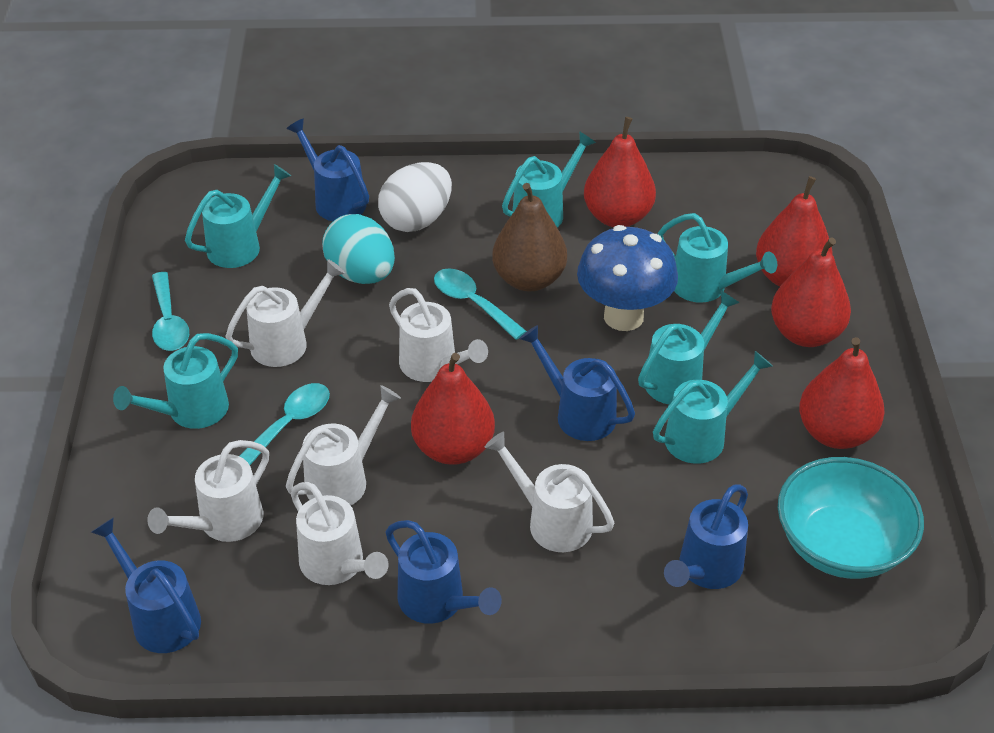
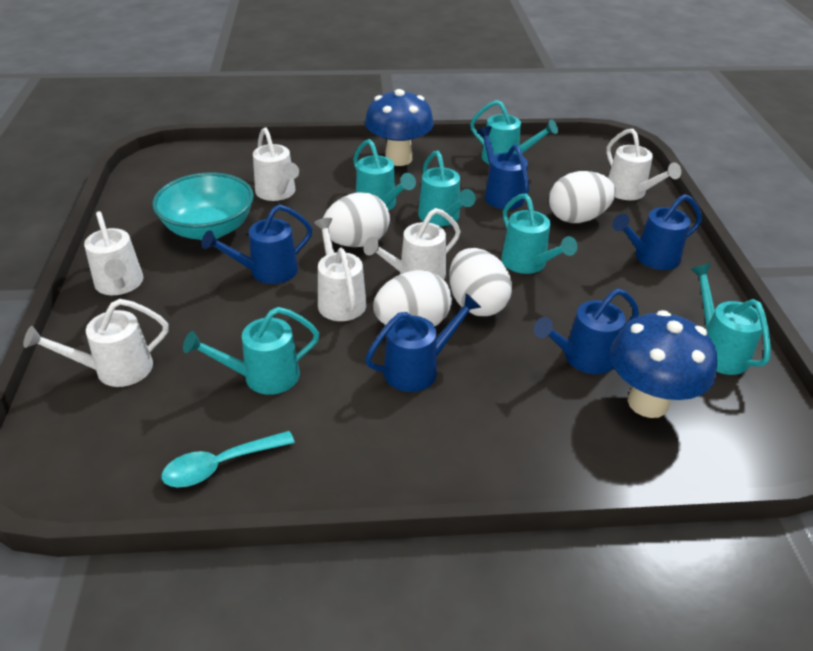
blue mushroom: 1 -> 2
brown pear: 1 -> 0
red pear: 5 -> 0
turquoise egg: 1 -> 0
turquoise spoon: 3 -> 1
white egg: 1 -> 4

